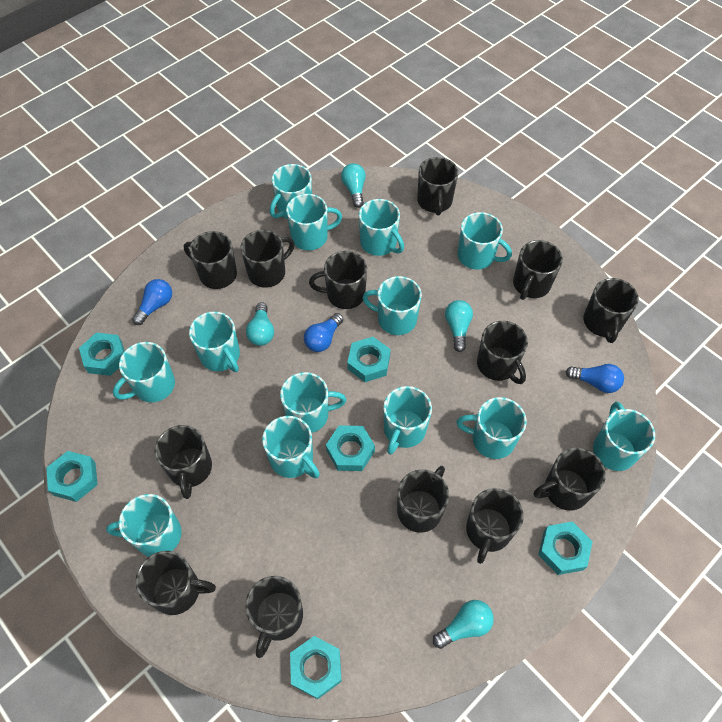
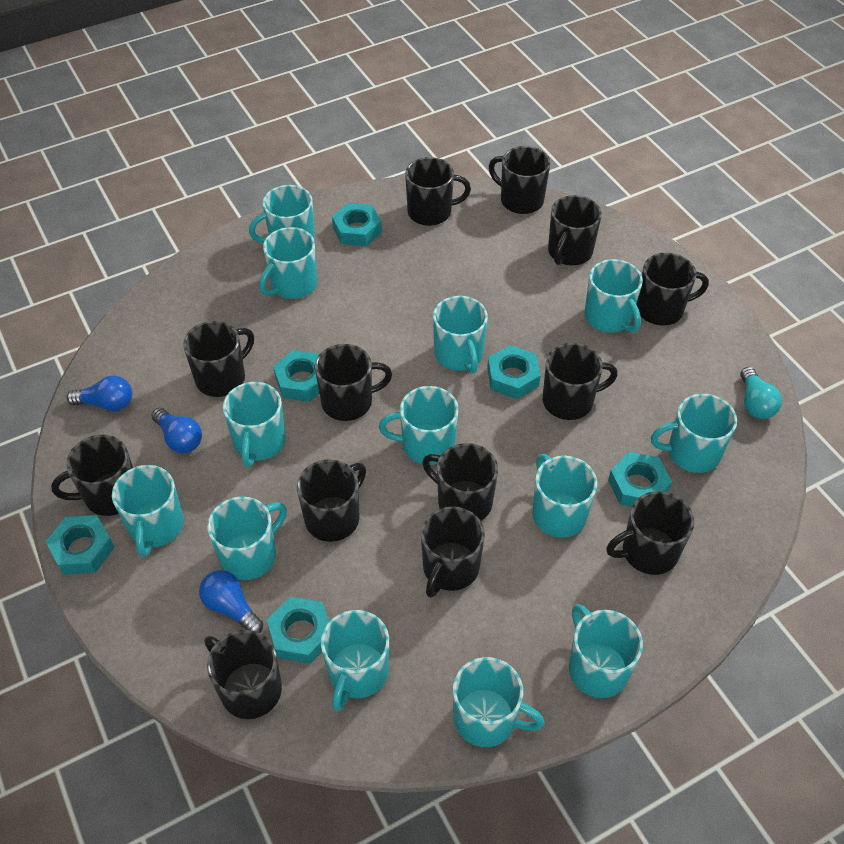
turquoise light bulb: 4 -> 1

